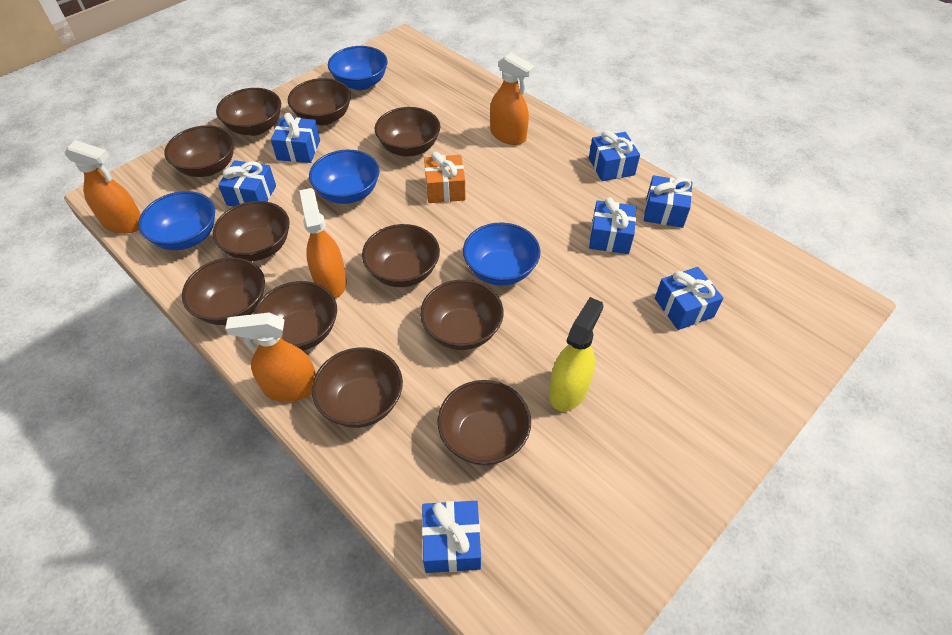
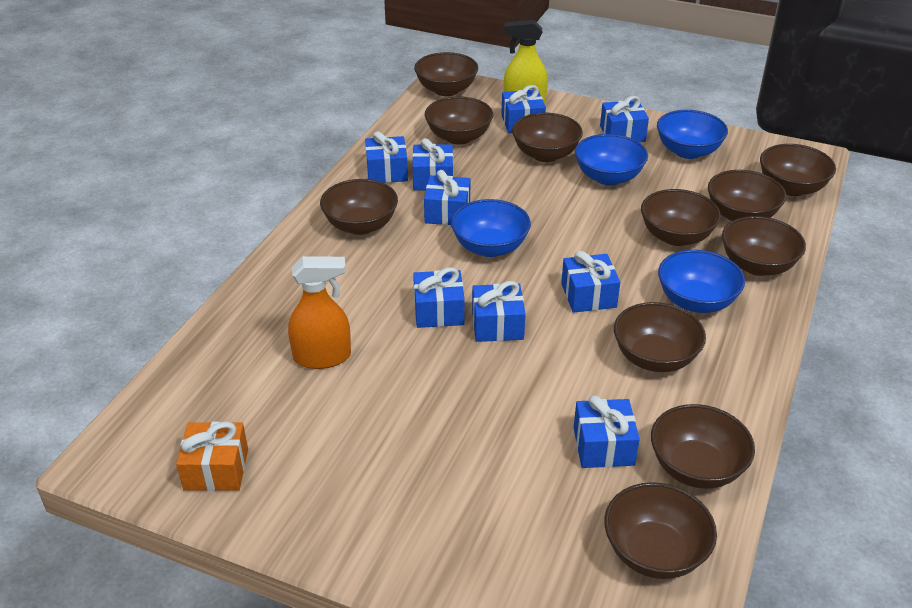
blue gift: 7 -> 9
orange spray bottle: 4 -> 1

